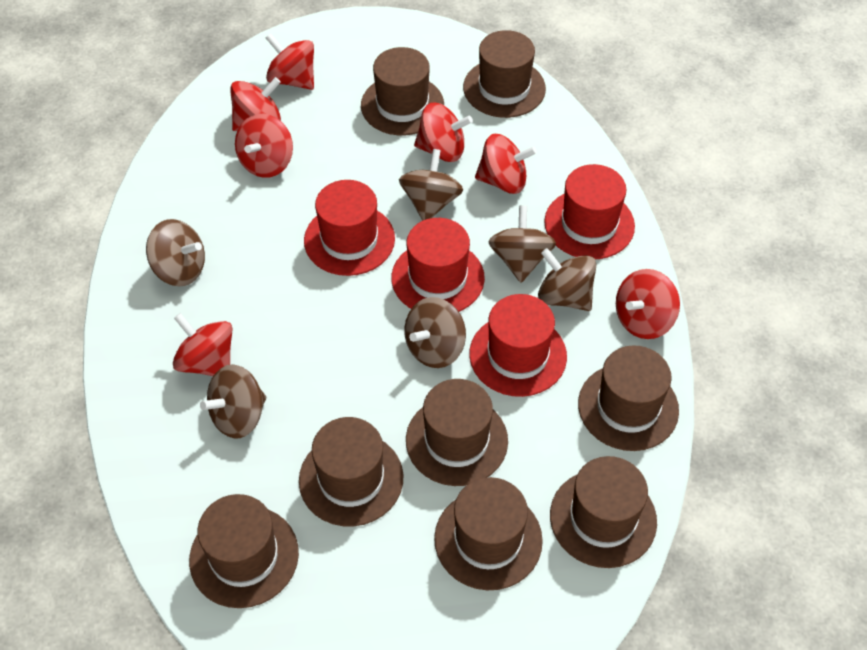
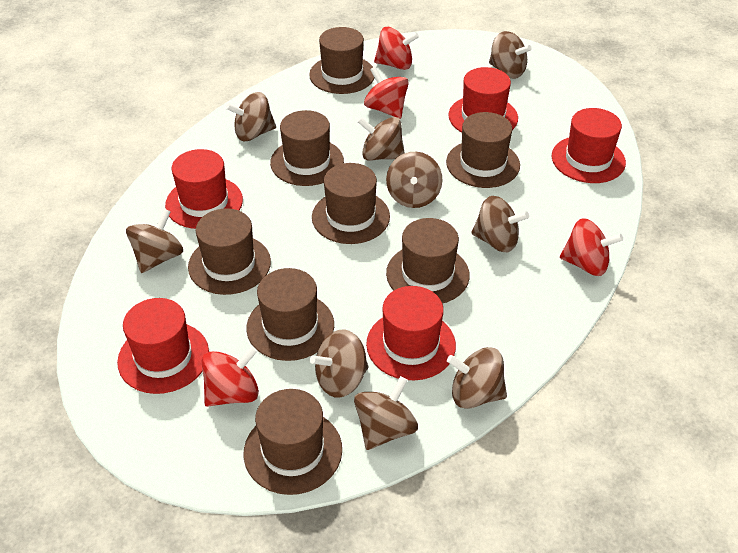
brown spinning top: 6 -> 9
red hat: 4 -> 5
red spinning top: 7 -> 4

